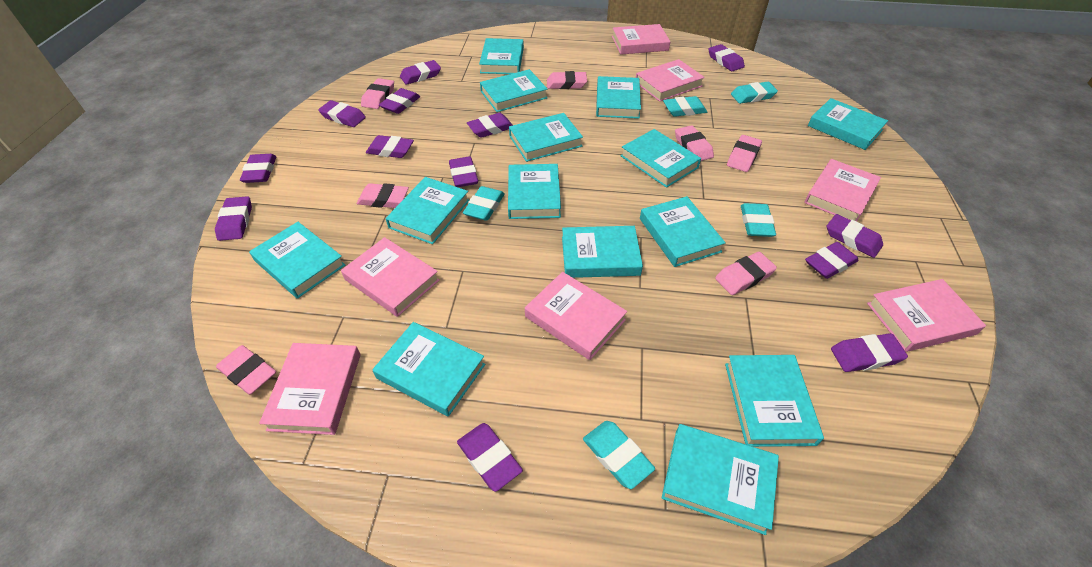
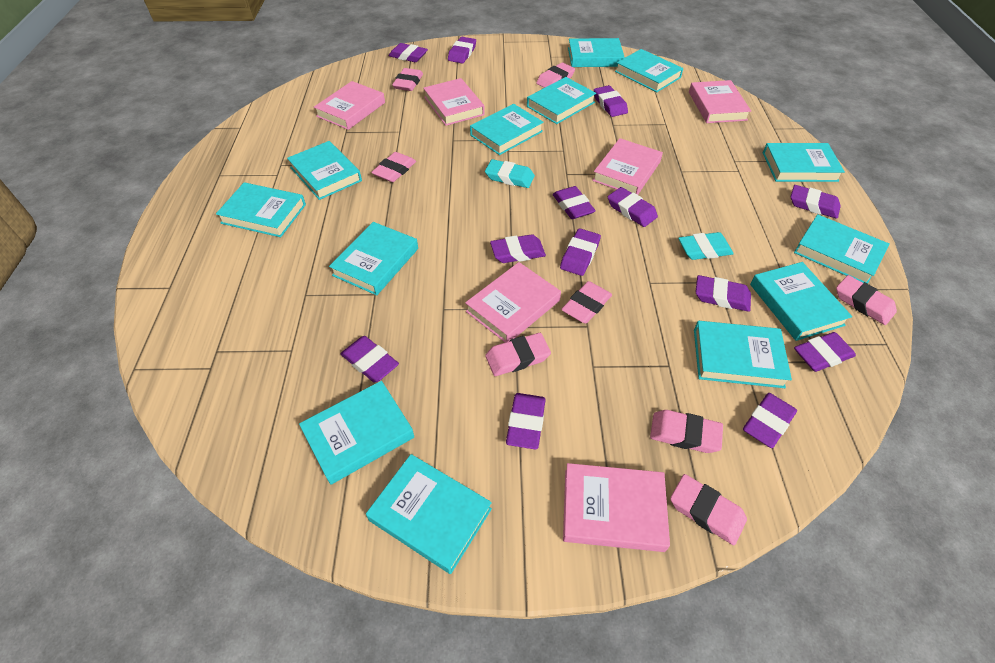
pink book: 7 -> 6
pink eraser: 7 -> 8
turquoise book: 14 -> 13
turquoise eraser: 5 -> 2

